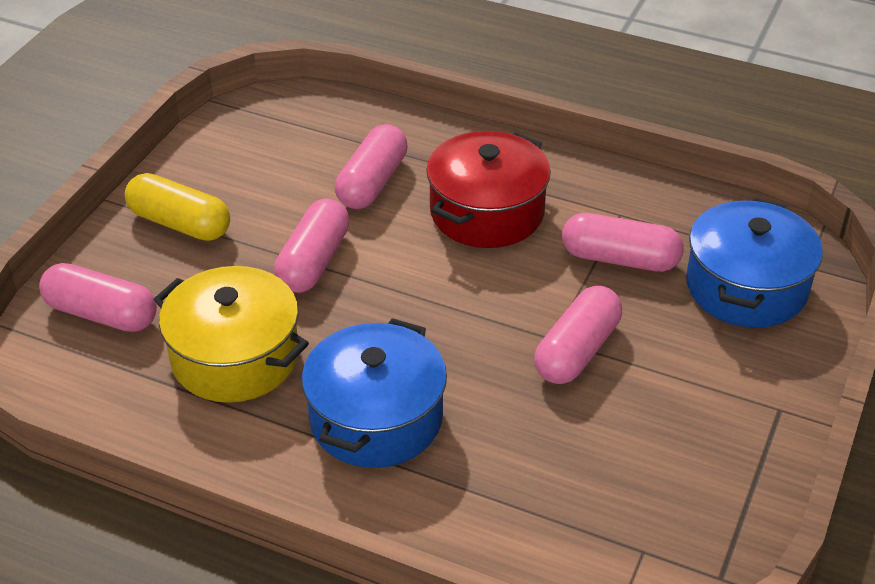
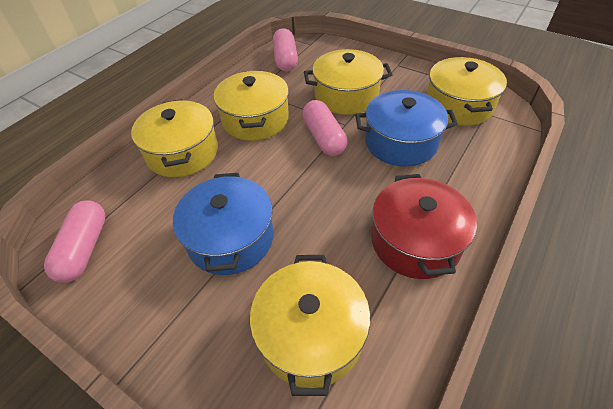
pink capsule: 5 -> 3
yellow capsule: 1 -> 0
yellow pot: 1 -> 5

